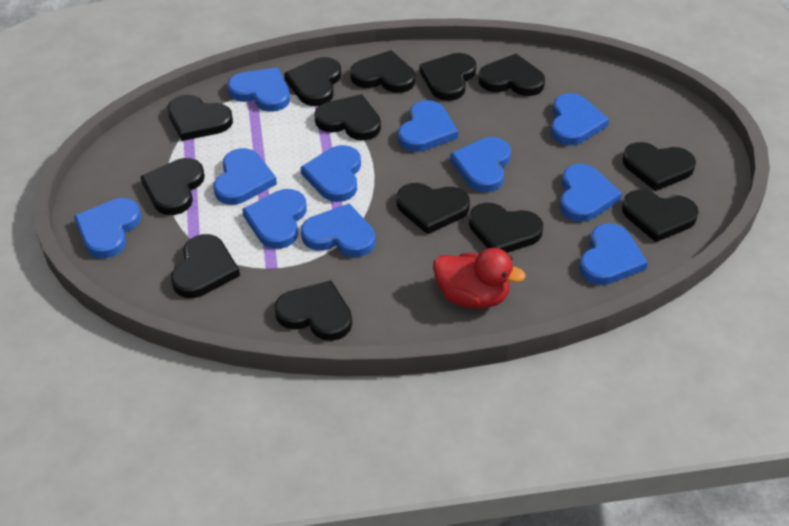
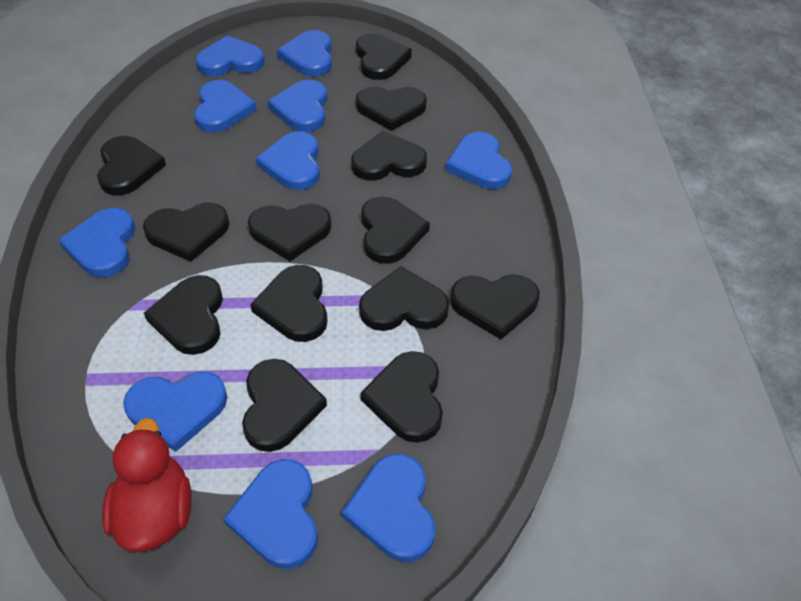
blue heart: 11 -> 10

